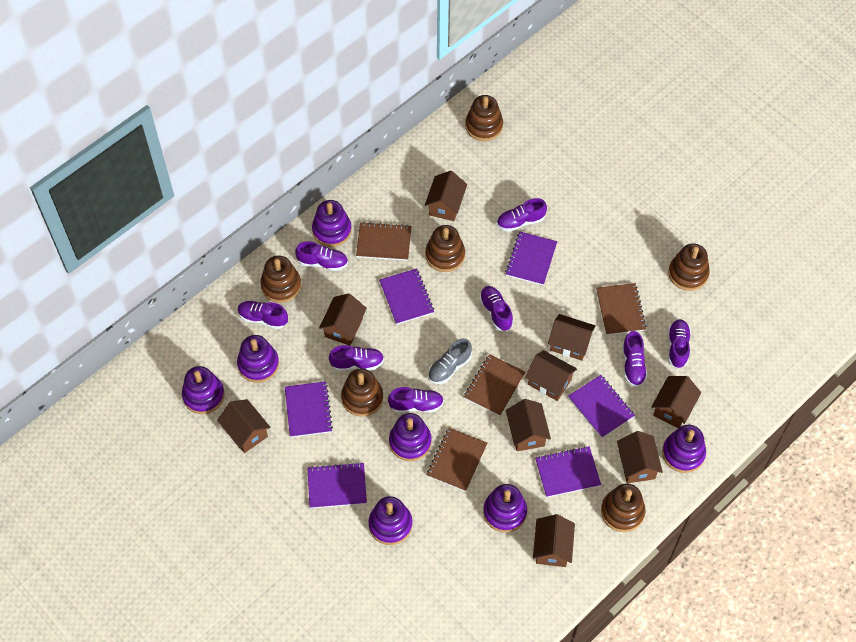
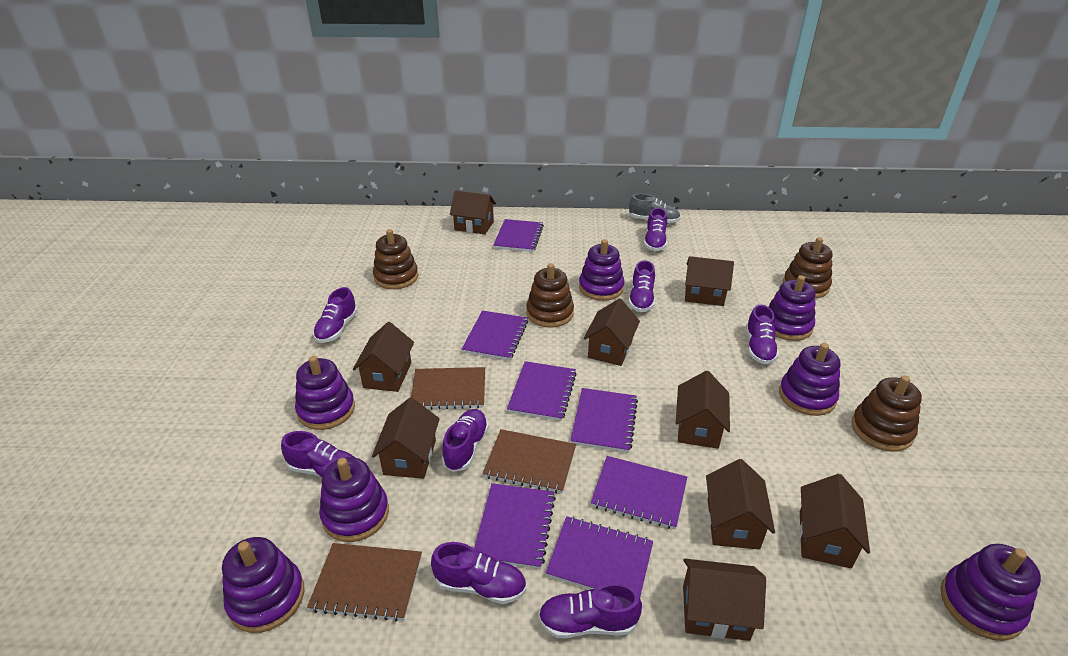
brown notebook: 4 -> 3
brown stacking toy: 6 -> 4
purple notebook: 6 -> 7

